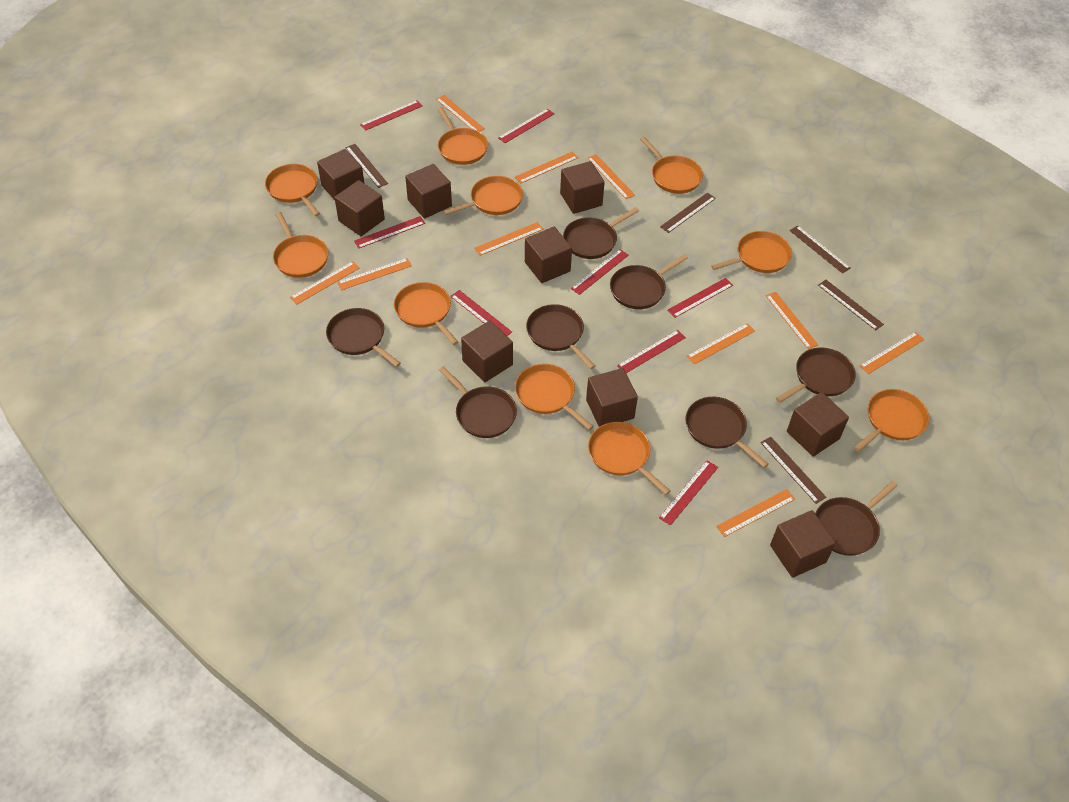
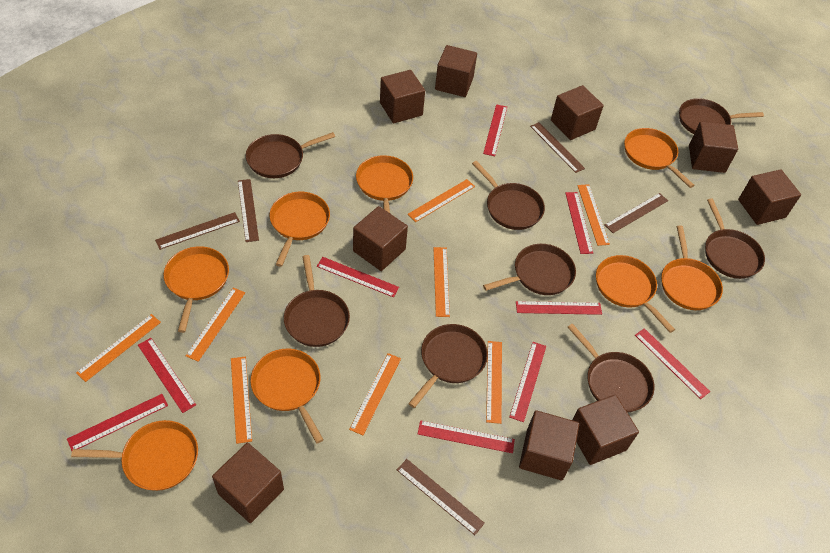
orange pan: 10 -> 8
orange ruler: 10 -> 8
red ruler: 8 -> 9

